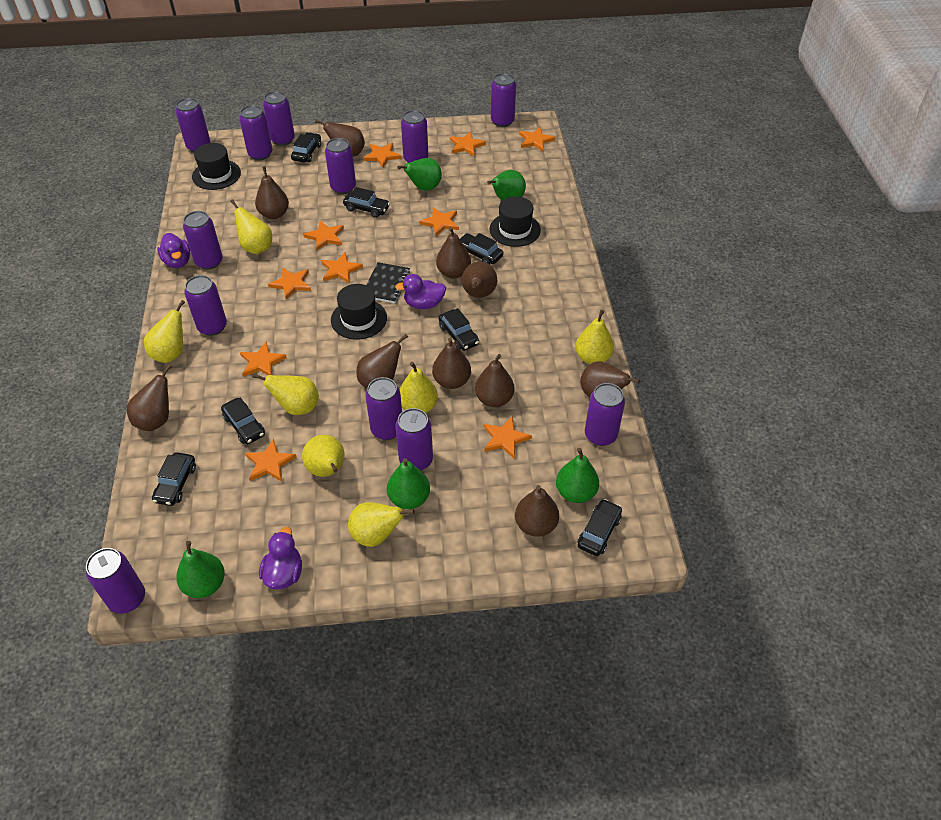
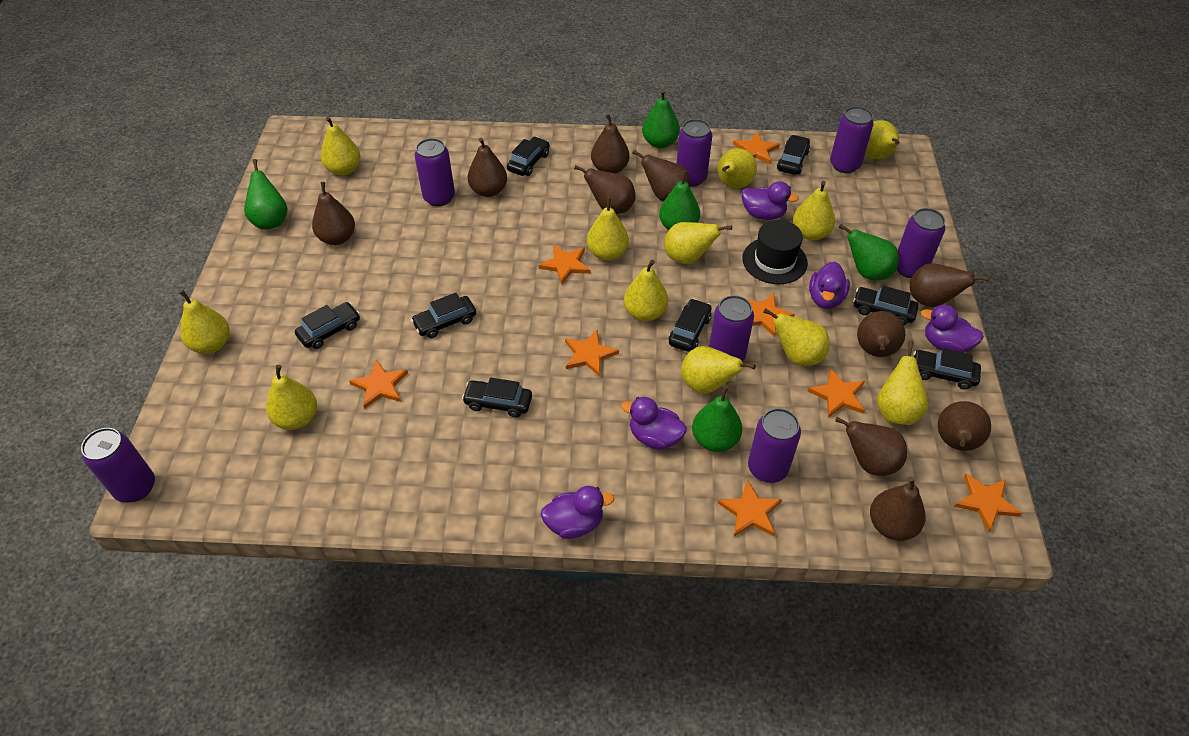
black car: 7 -> 8
black hat: 3 -> 1
black notebook: 1 -> 0
orange star: 10 -> 8
purple can: 12 -> 7
purple duck: 3 -> 5
yellow pear: 7 -> 12

